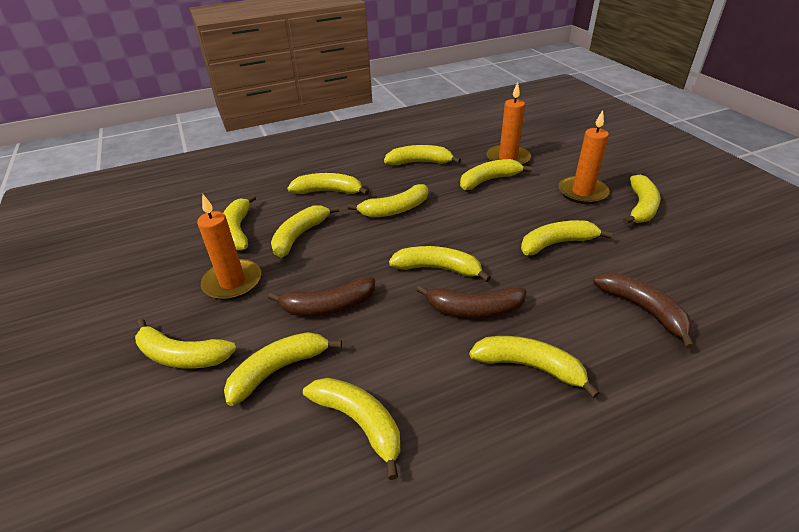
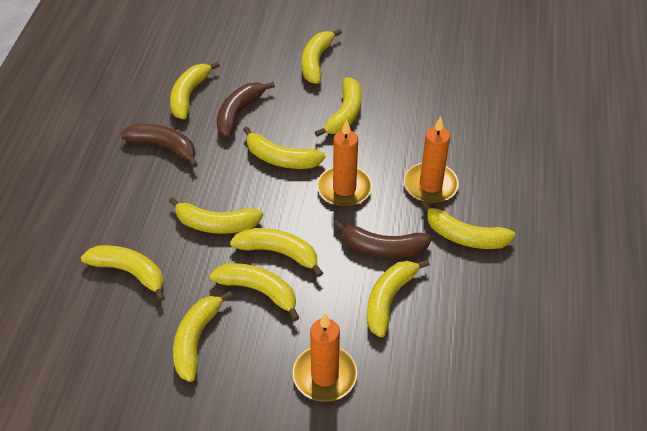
yellow banana: 13 -> 11

